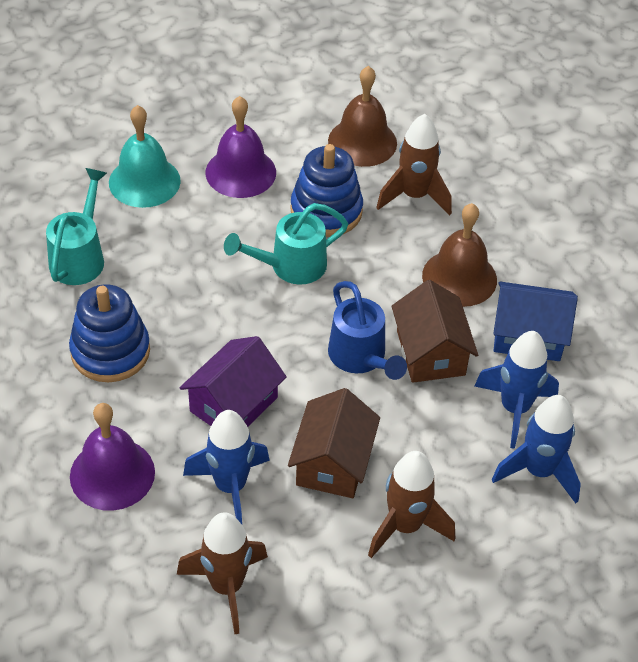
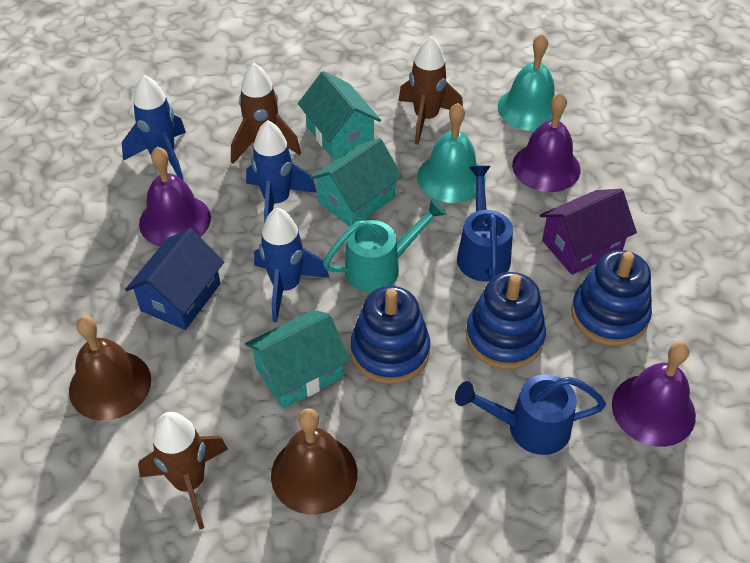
blue stacking toy: 2 -> 3
blue watering can: 1 -> 2
brown house: 2 -> 0
purple bell: 2 -> 3
turquoise bell: 1 -> 2
turquoise house: 0 -> 3
turquoise watering can: 2 -> 1

